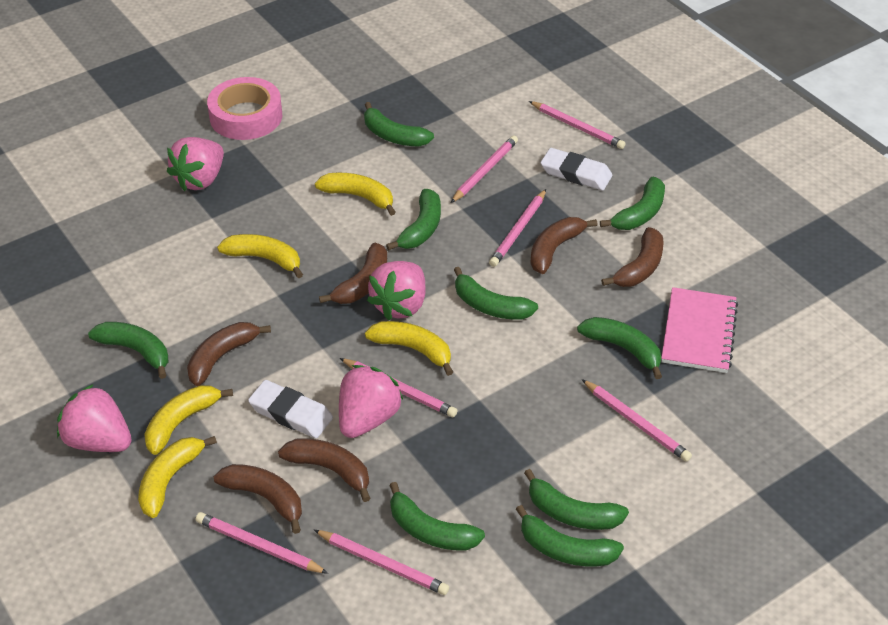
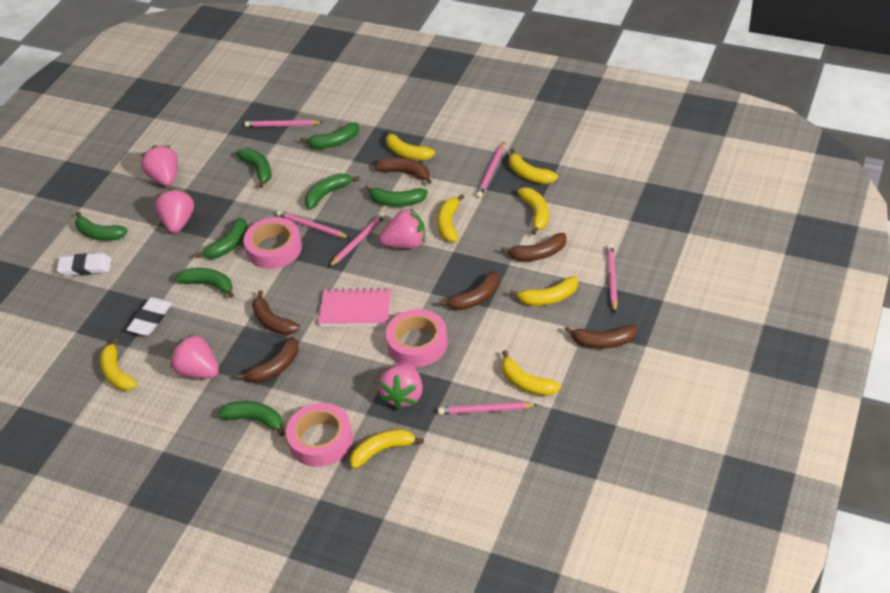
green banana: 9 -> 8
pink pencil: 7 -> 6
pink strawberry: 4 -> 5
pink tape: 1 -> 3
yellow banana: 5 -> 8

